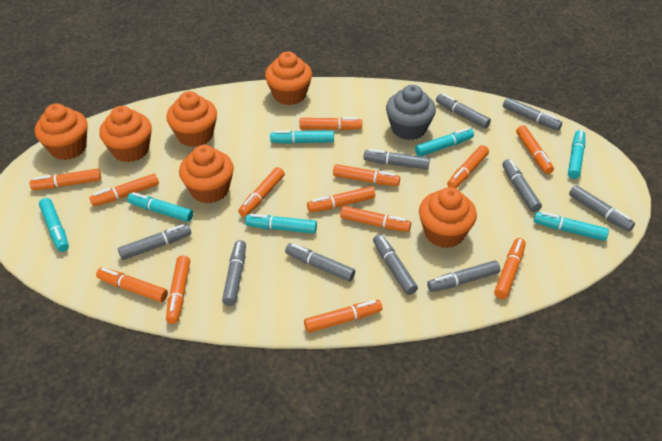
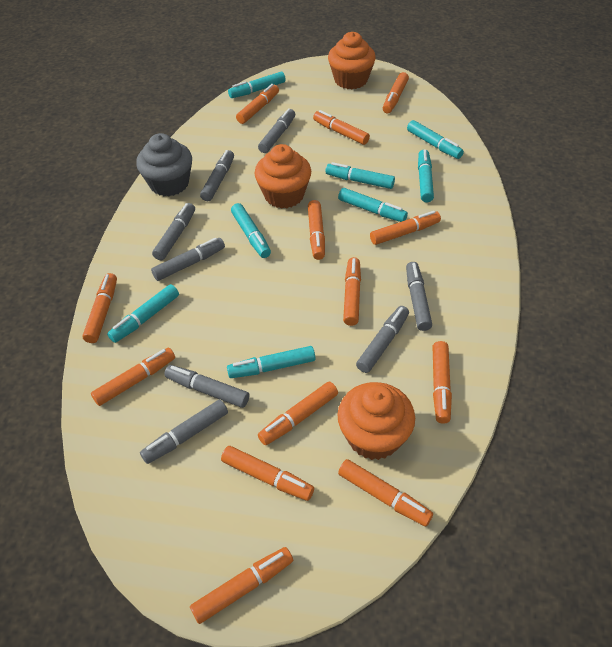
grey marker: 10 -> 8
orange cupcake: 6 -> 3
turquoise marker: 7 -> 8

